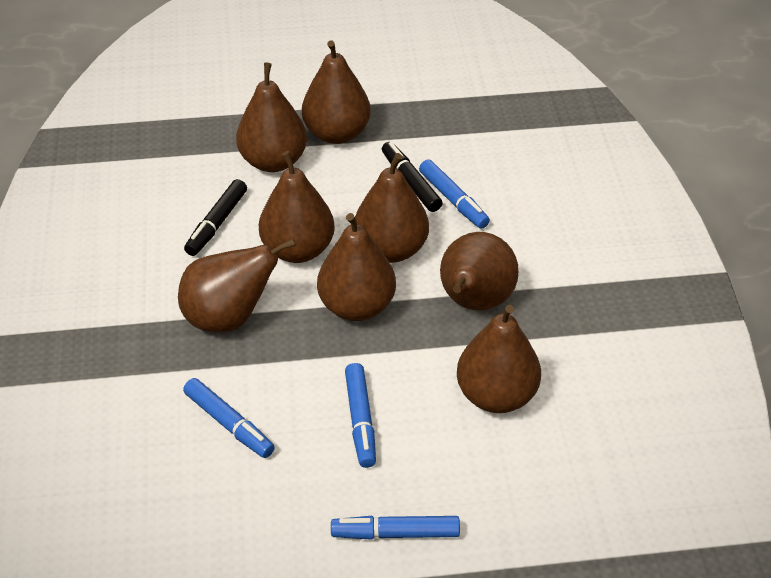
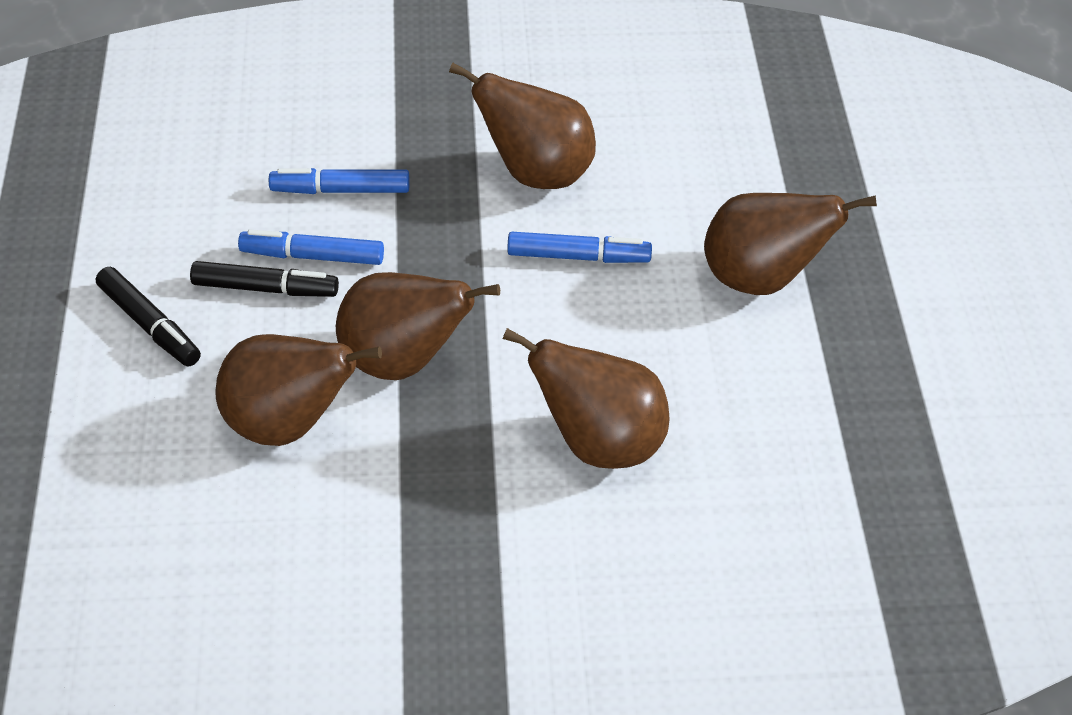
blue marker: 4 -> 3
brown pear: 8 -> 5

